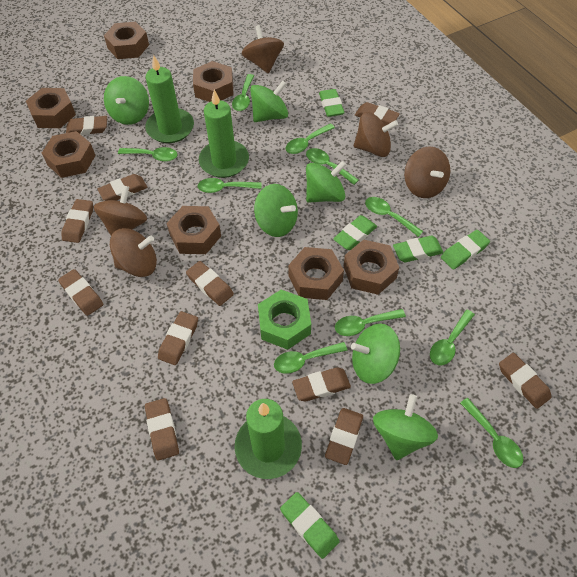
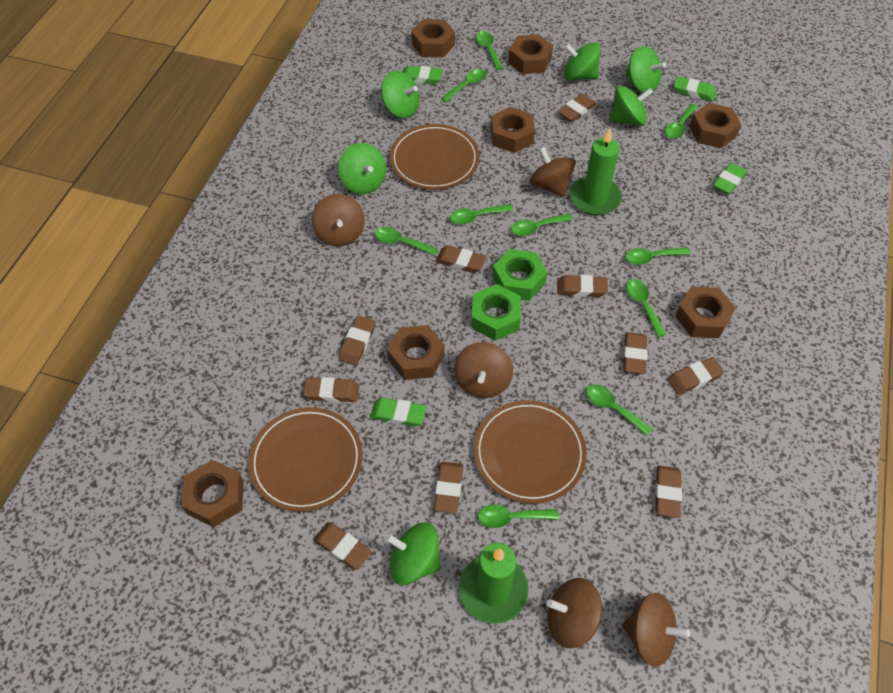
brown eraser: 11 -> 10
brown plate: 0 -> 3
green candle: 3 -> 2
green eraser: 5 -> 4
green nut: 1 -> 2

